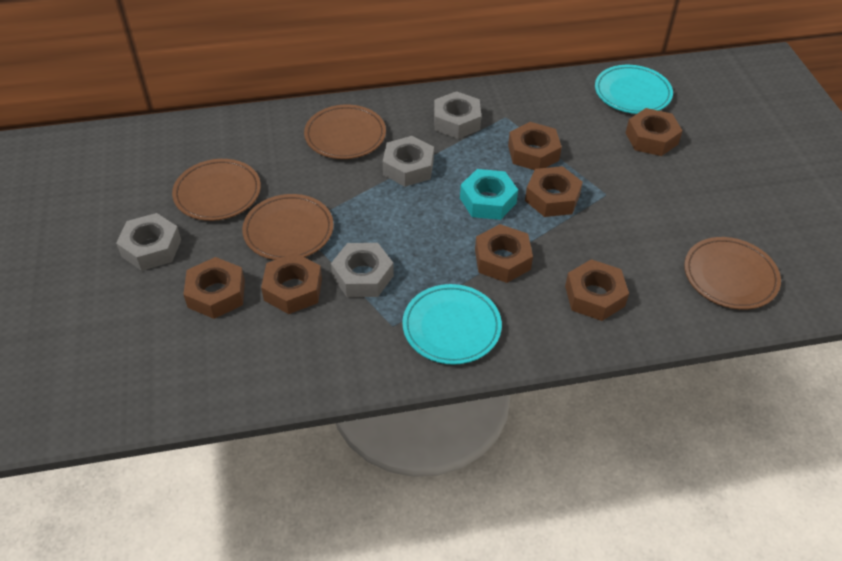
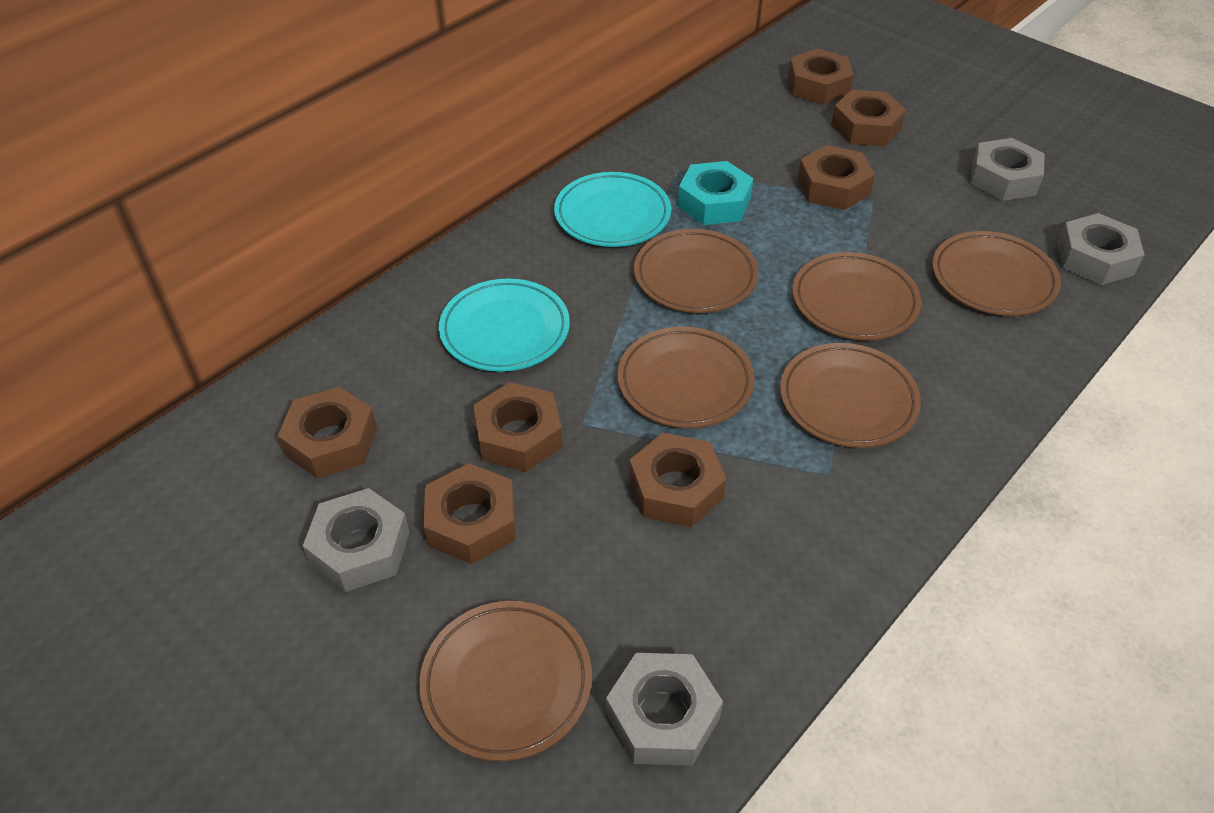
brown plate: 4 -> 6

